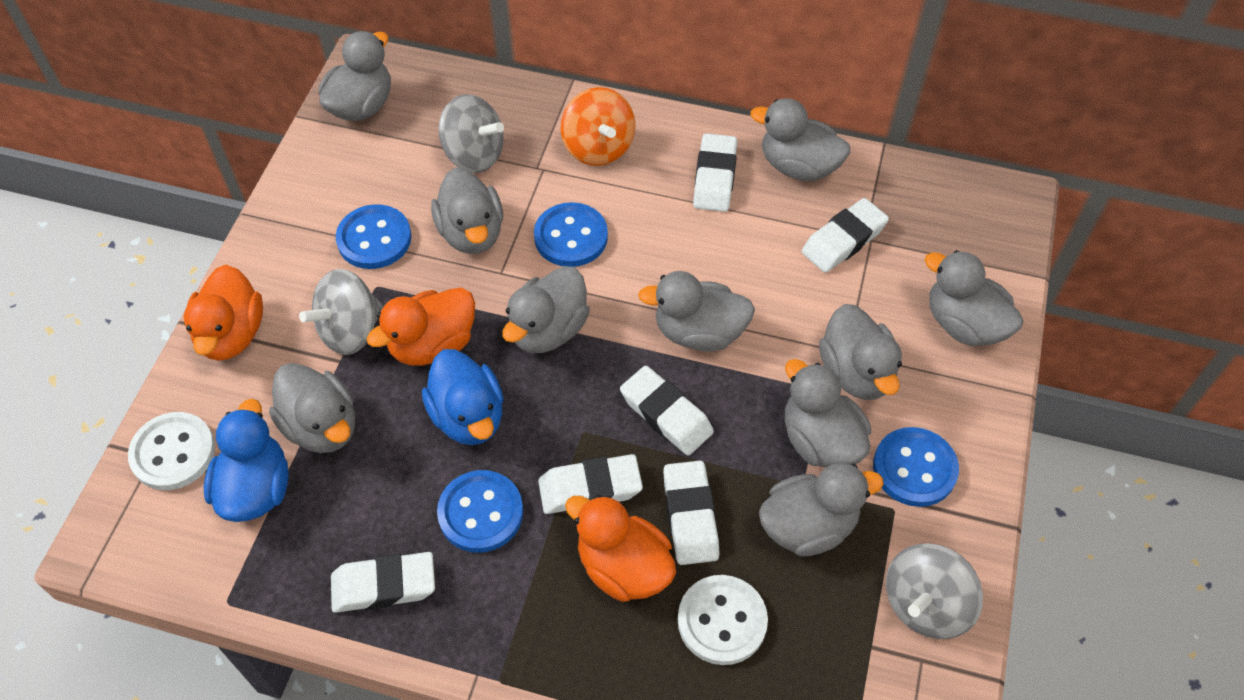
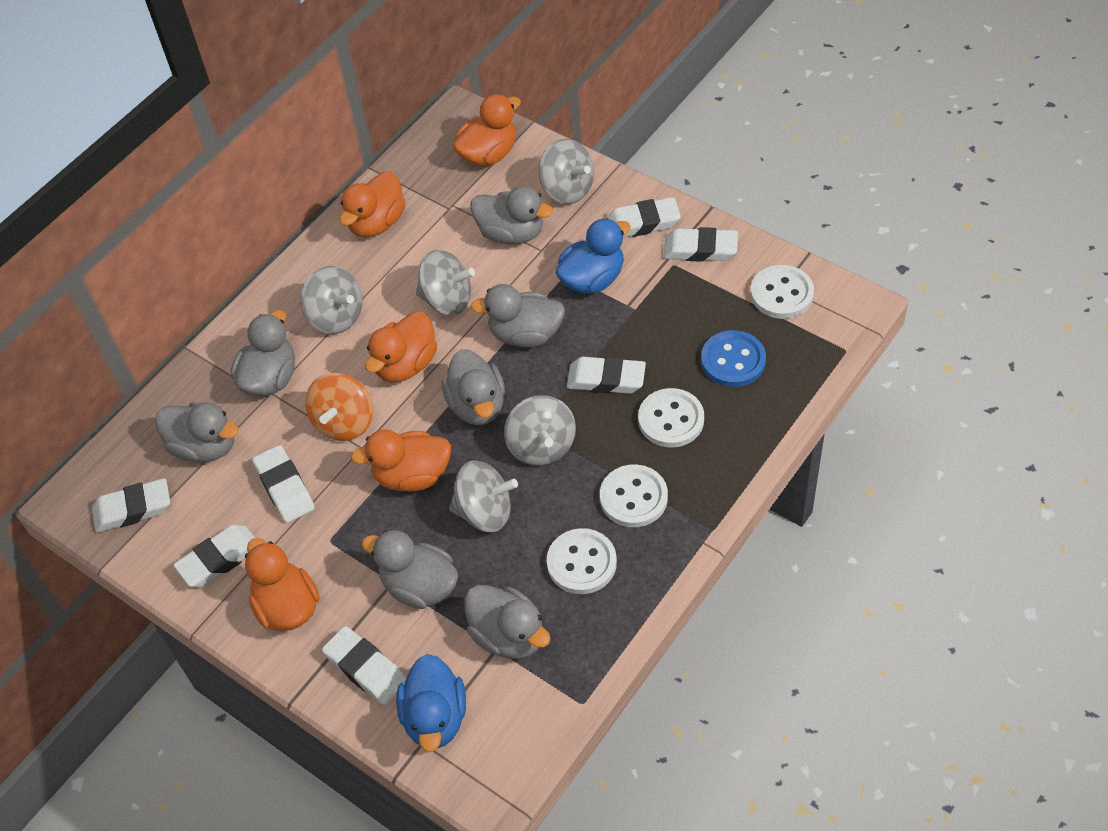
blue button: 4 -> 1
grey duck: 10 -> 7
grey spinning top: 3 -> 5
orange duck: 3 -> 5
white button: 2 -> 4
white eraser: 6 -> 7

